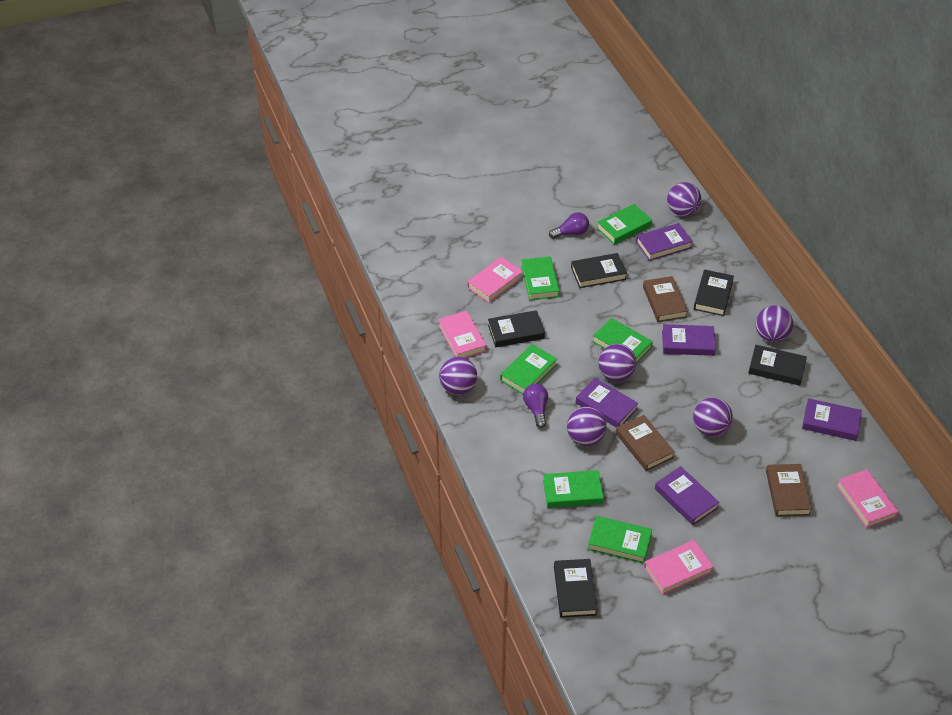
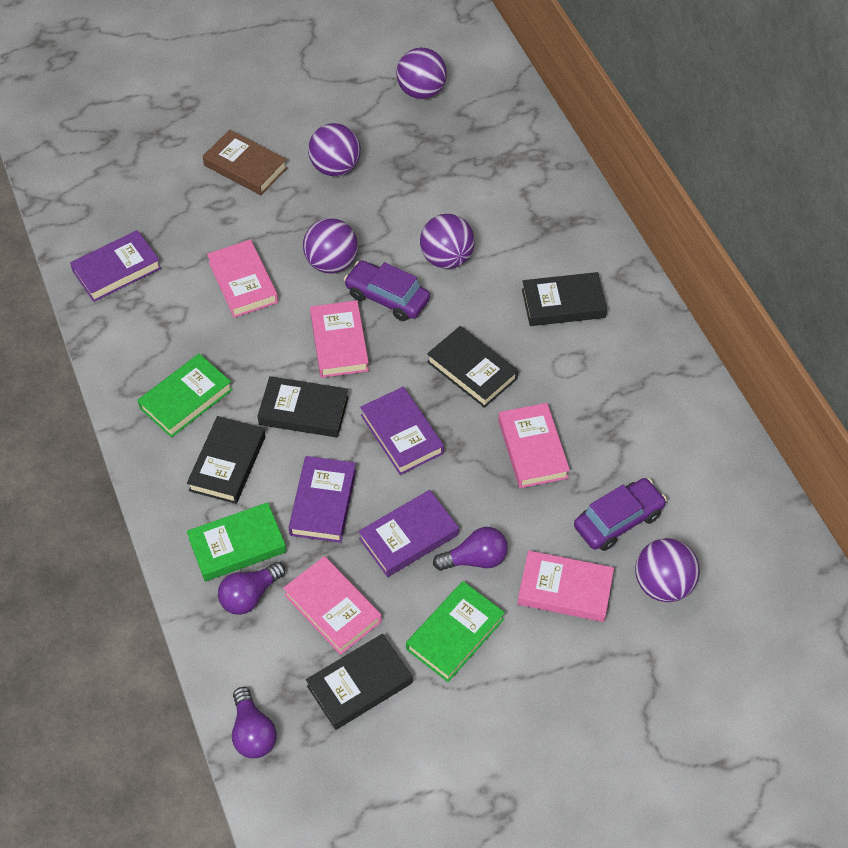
brown book: 3 -> 1
green book: 6 -> 3
pink book: 4 -> 5
purple ball: 6 -> 5
purple book: 5 -> 4
purple car: 0 -> 2
purple light bulb: 2 -> 3

